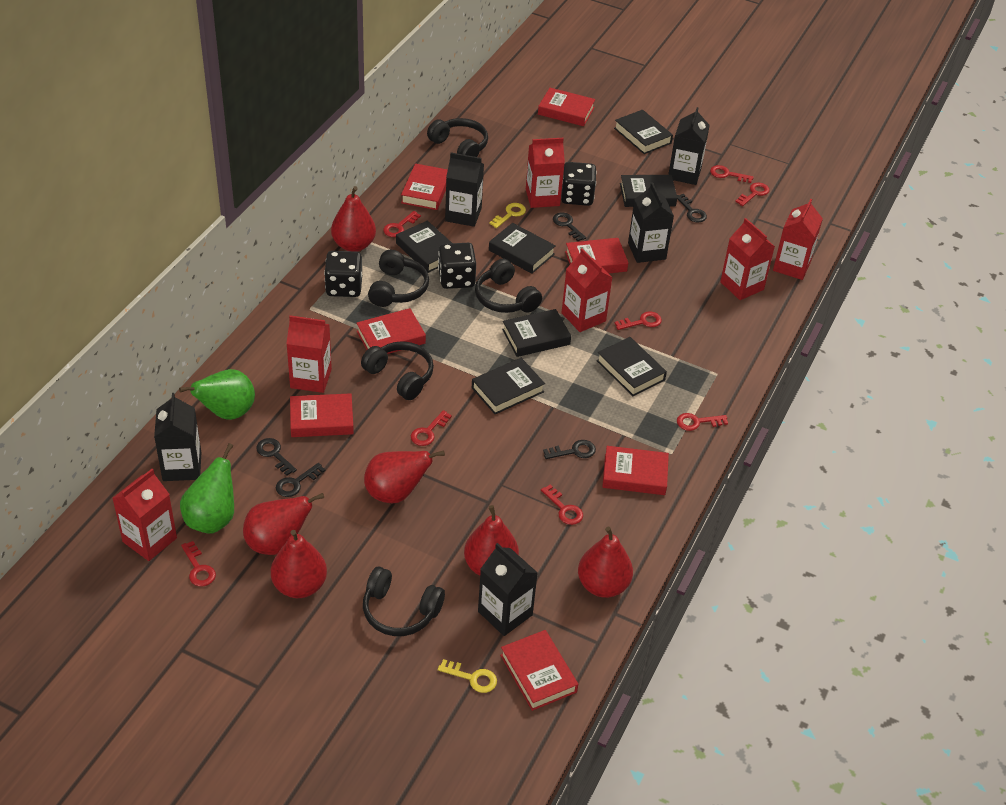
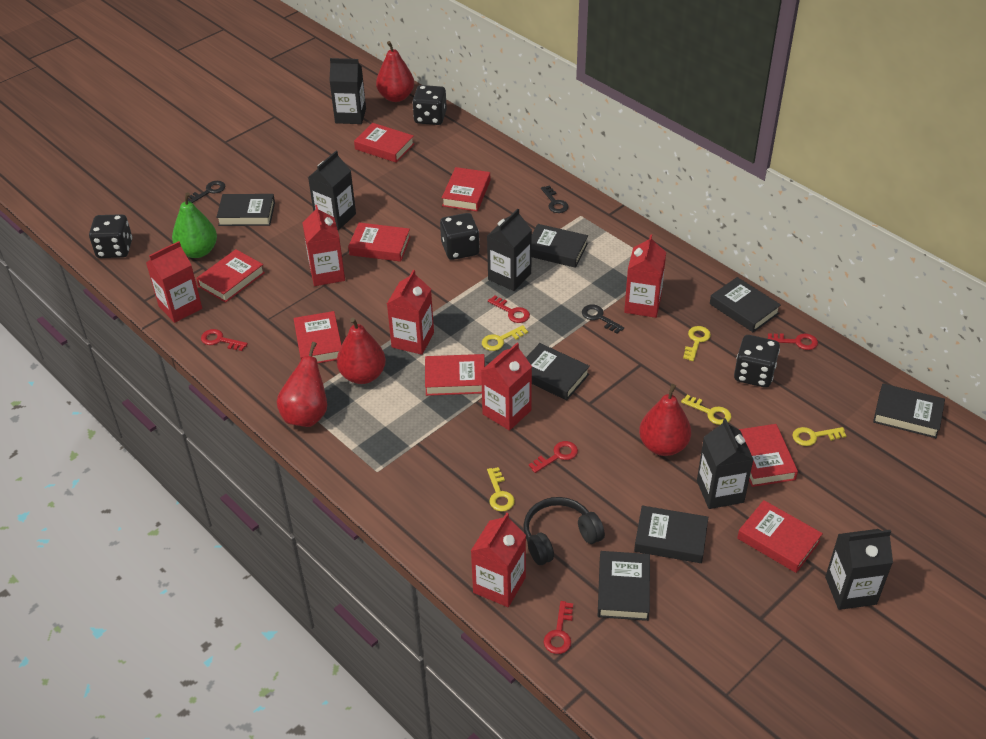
black dice: 3 -> 4
black headphones: 5 -> 1
black key: 5 -> 3
green pear: 2 -> 1
red book: 7 -> 8
red key: 8 -> 5
red pear: 6 -> 4
yellow key: 2 -> 5

